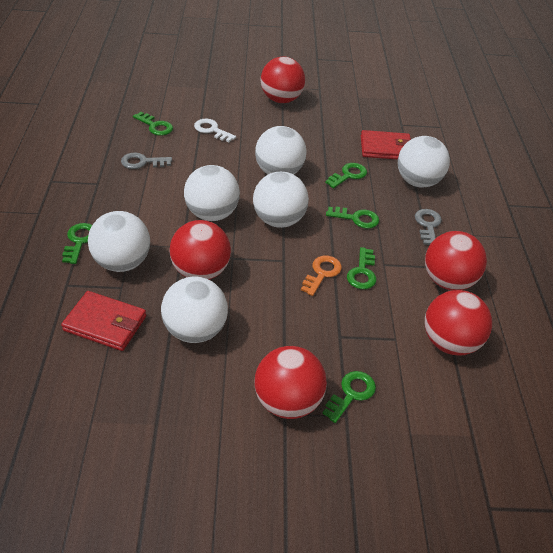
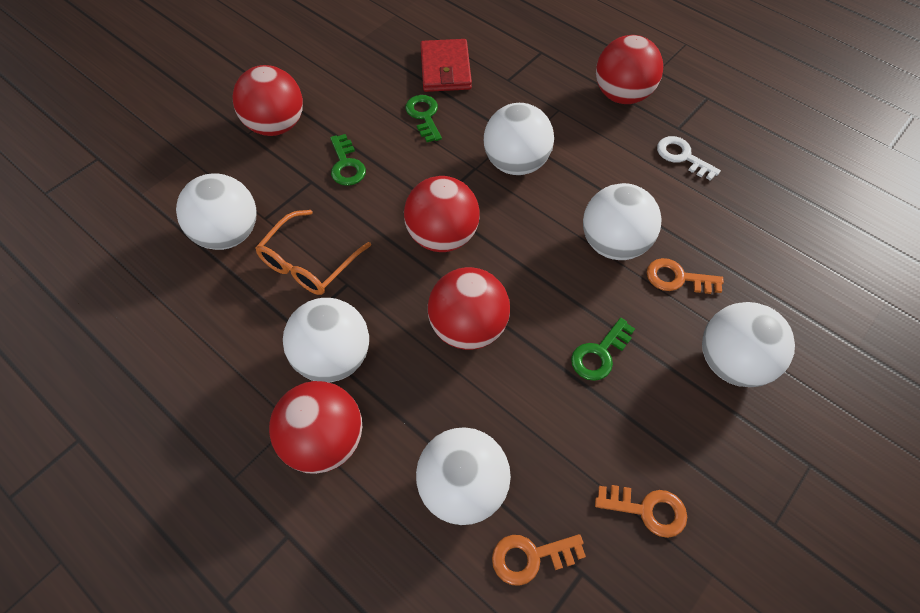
green key: 6 -> 3
grey key: 2 -> 0
orange glasses: 0 -> 1
orange key: 1 -> 3
red wallet: 2 -> 1

